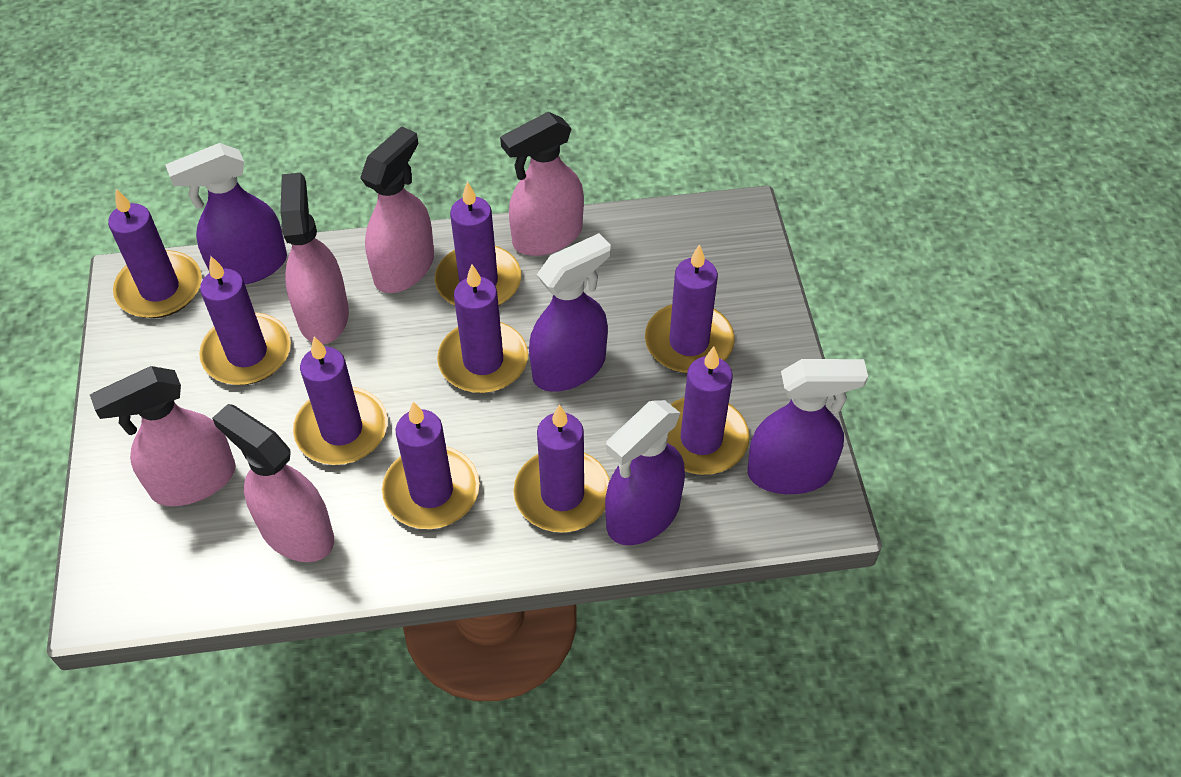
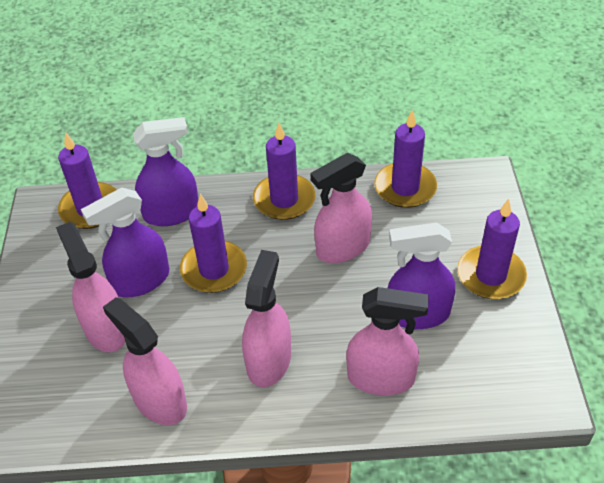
purple candle: 9 -> 5
purple spray bottle: 4 -> 3

